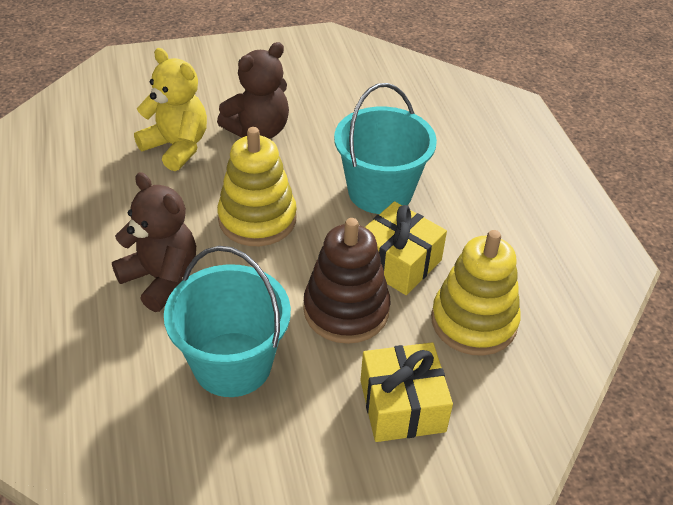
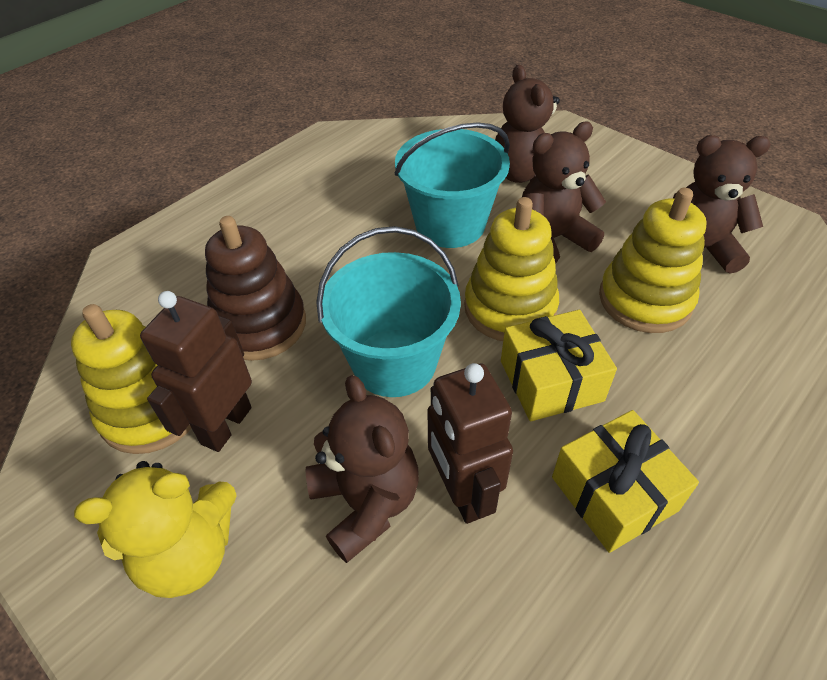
brown robot: 0 -> 2
brown teddy bear: 2 -> 4
yellow stacking toy: 2 -> 3

